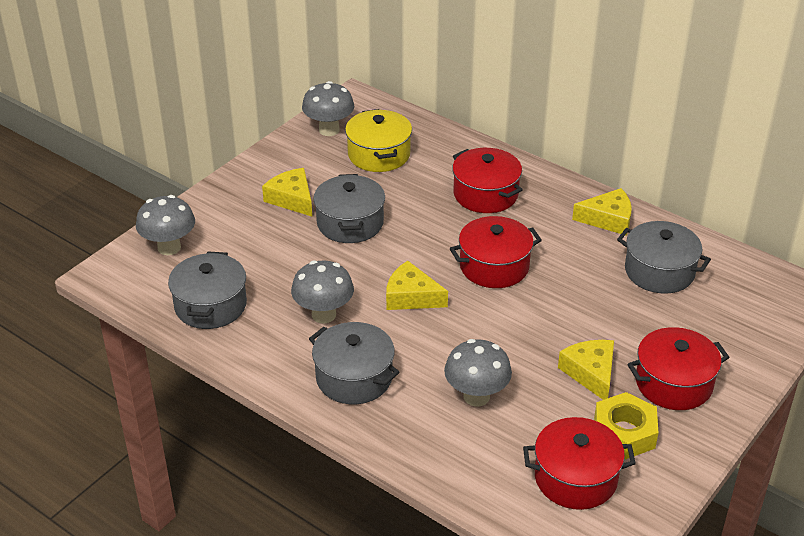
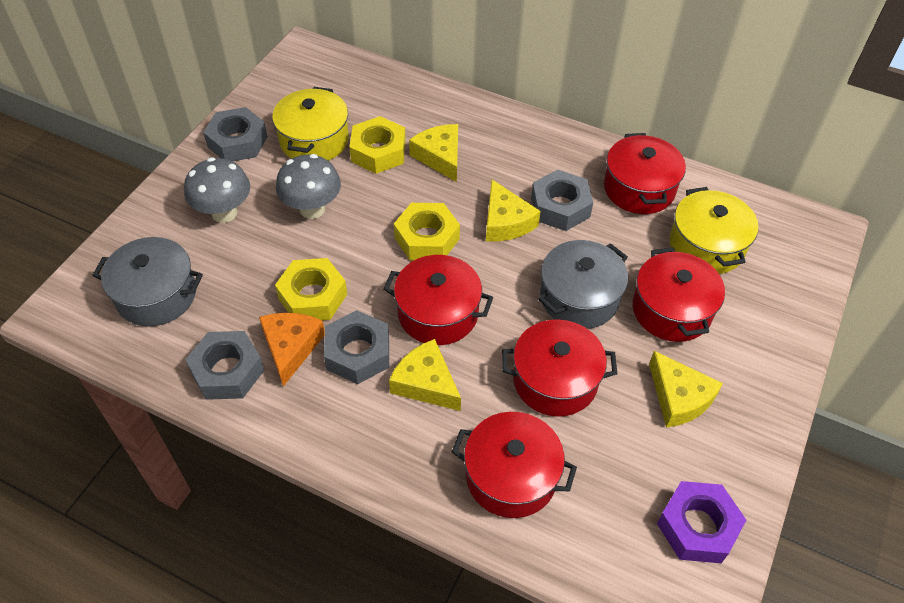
grey mushroom: 4 -> 2
grey nut: 0 -> 4
grey pot: 4 -> 2
orange cheese: 0 -> 1
purple nut: 0 -> 1
red pot: 4 -> 5
yellow nut: 1 -> 3
yellow pot: 1 -> 2

